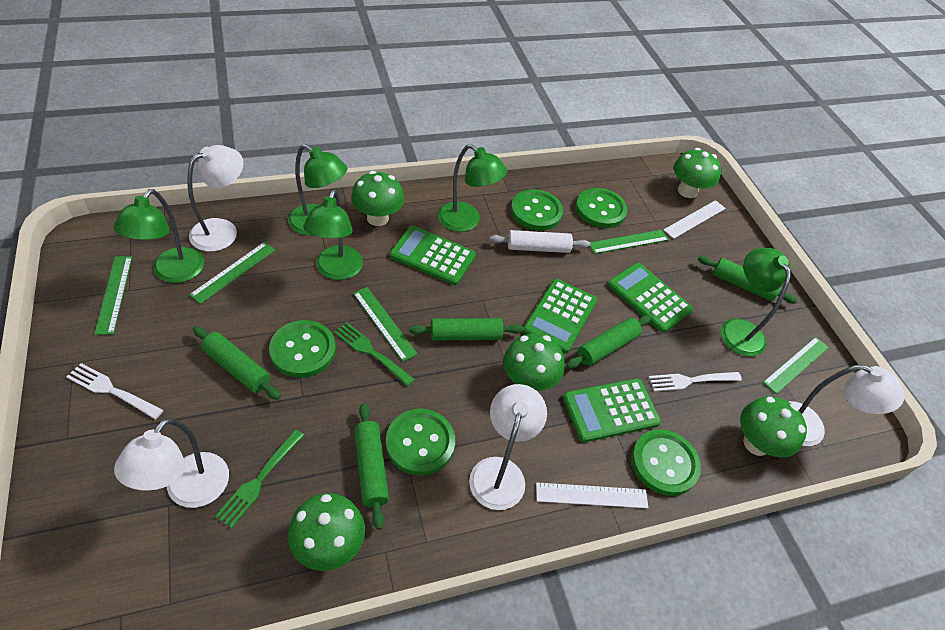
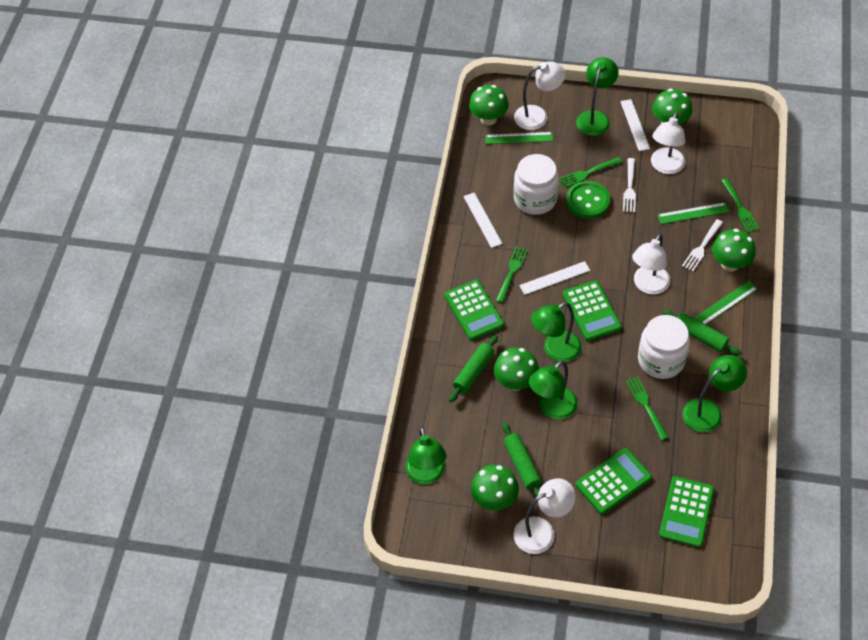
green button: 5 -> 1
green fork: 2 -> 4
green rolling pin: 5 -> 3
green ruler: 5 -> 3
white jar: 0 -> 2
white rolling pin: 1 -> 0
white ruler: 2 -> 3

